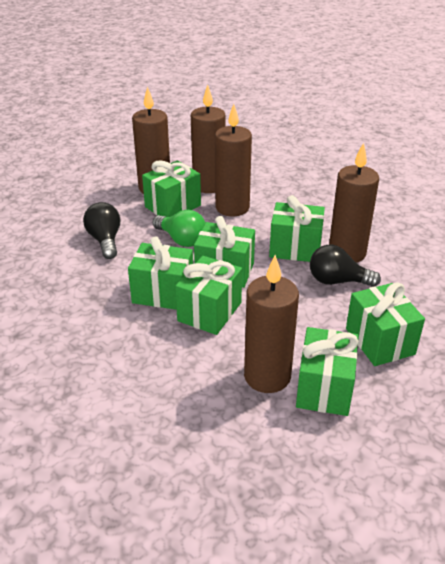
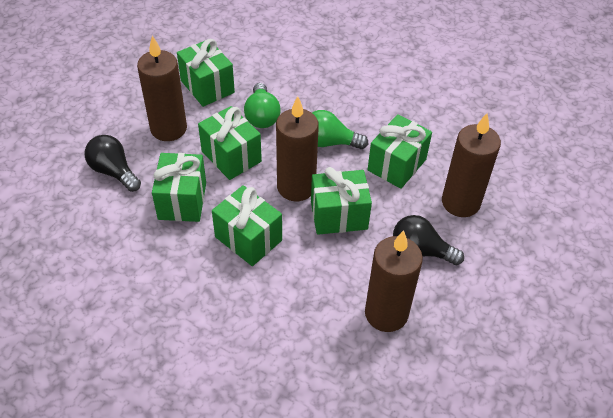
brown candle: 5 -> 4
green gift: 7 -> 6
green light bulb: 1 -> 2

